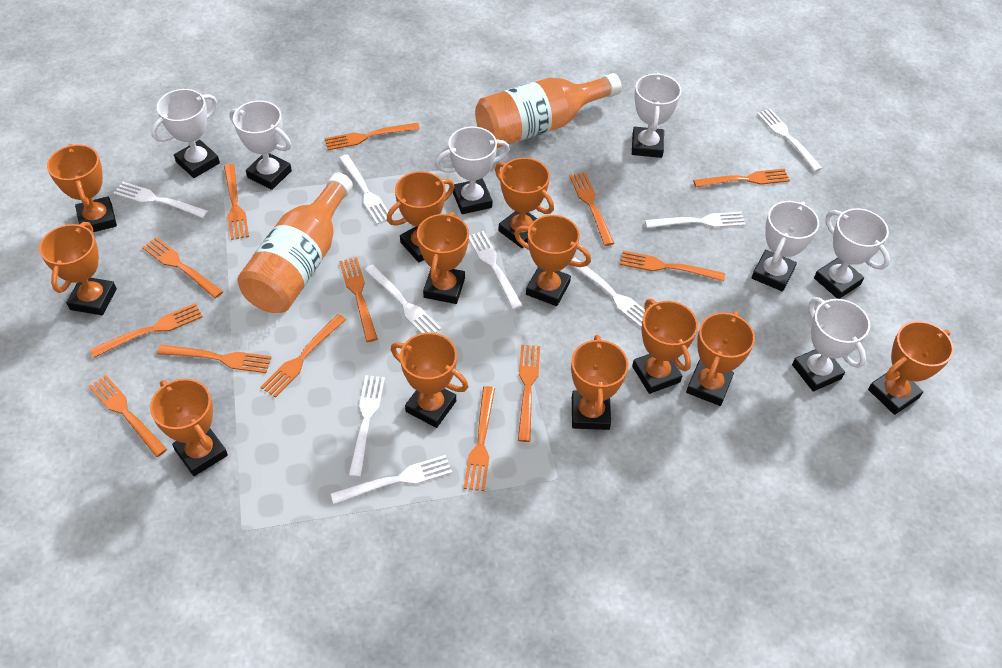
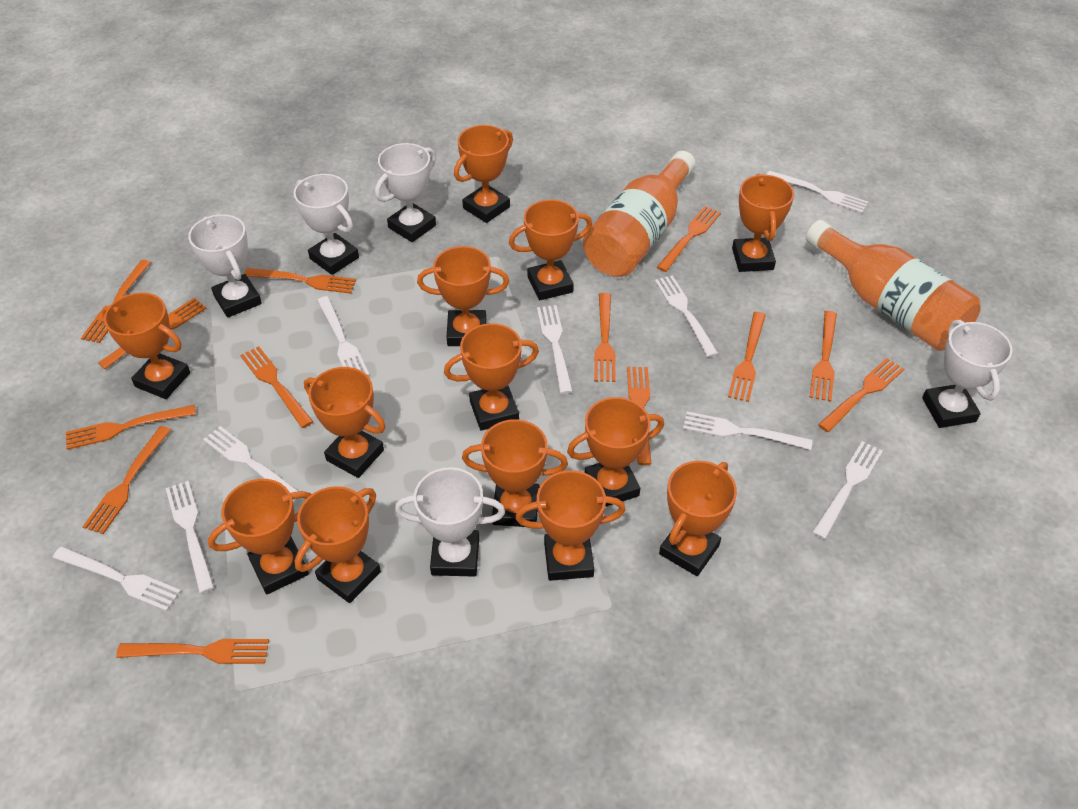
orange trophy: 12 -> 13
white trophy: 7 -> 5

